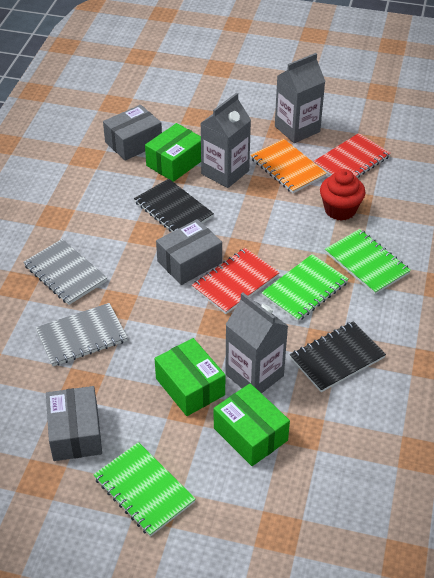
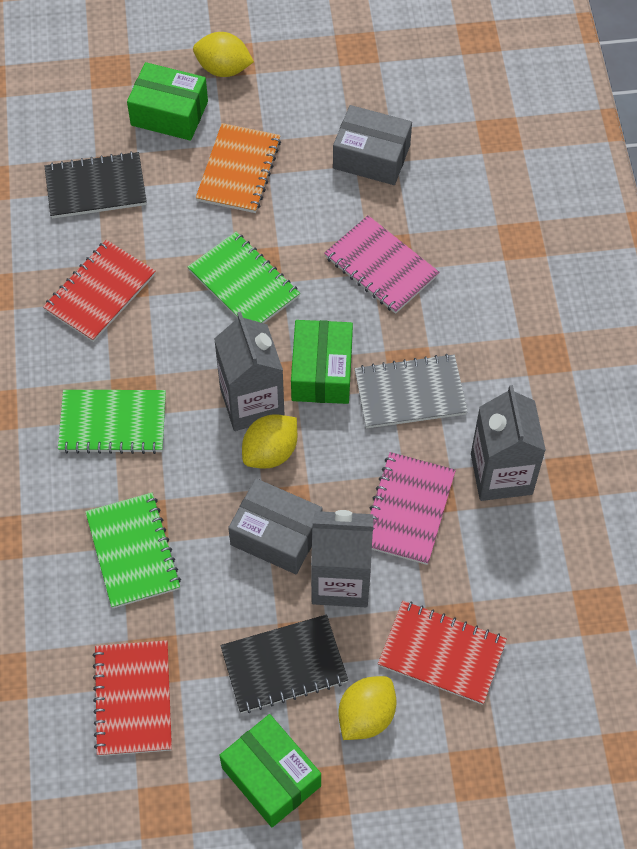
grey box: 3 -> 2
grey notebook: 2 -> 1
pink notebook: 0 -> 2
red cupcake: 1 -> 0
red notebook: 2 -> 3
yellow lemon: 0 -> 3

